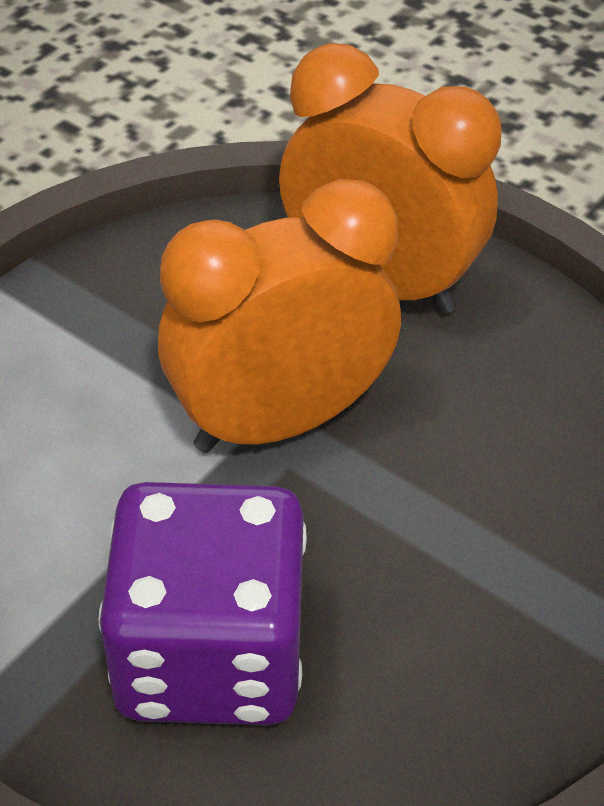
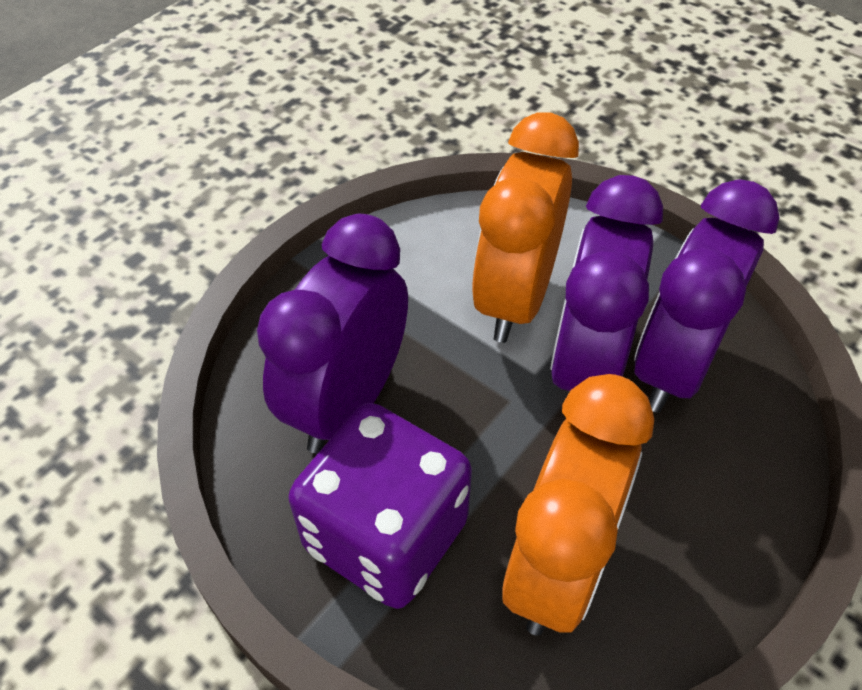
purple clock: 0 -> 3

